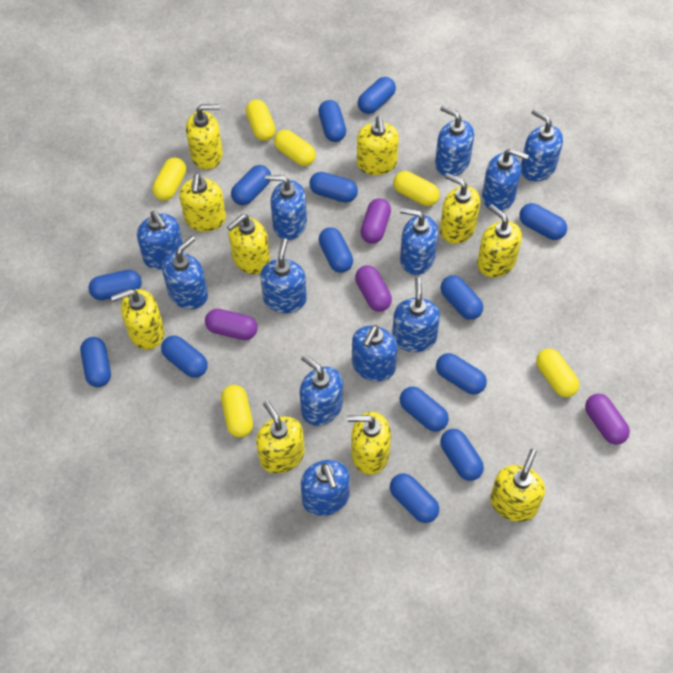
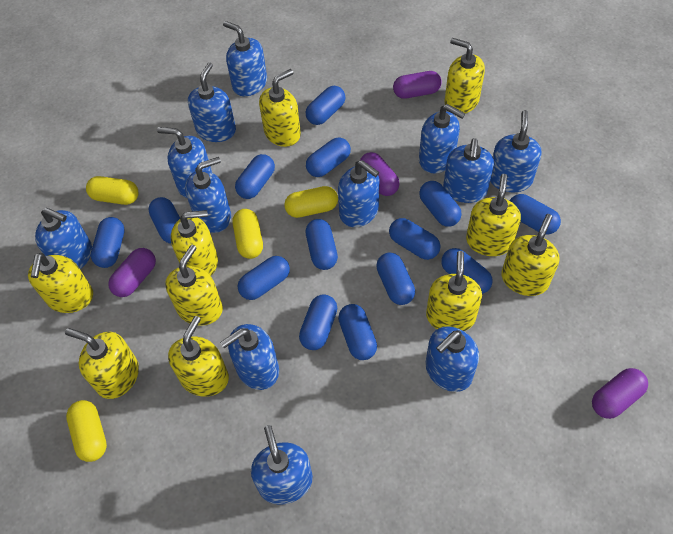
yellow capsule: 6 -> 4

